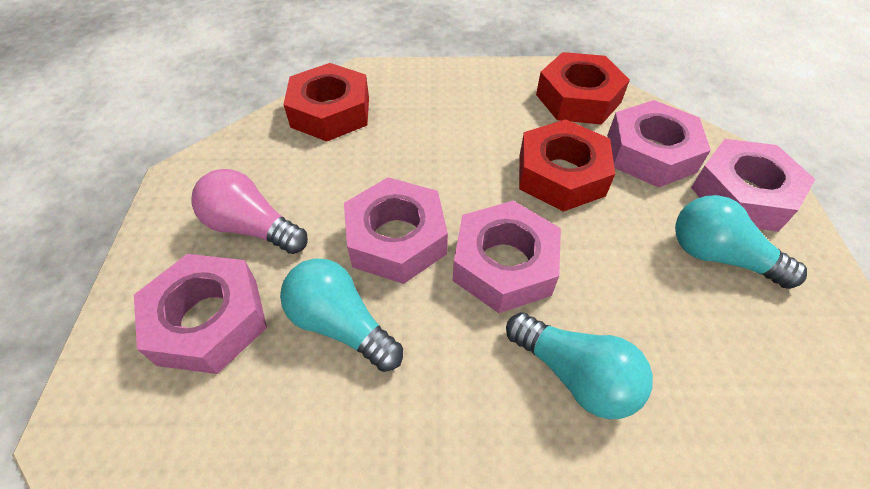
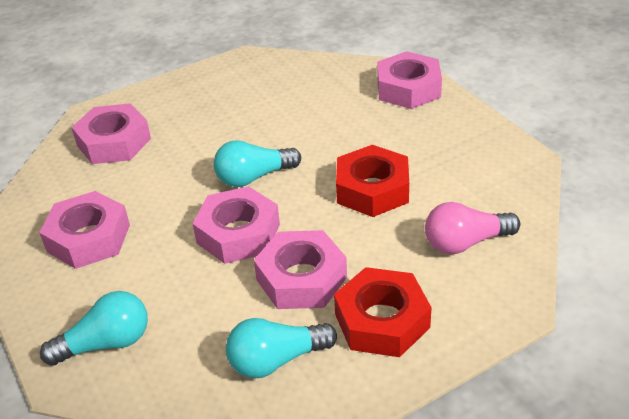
red nut: 3 -> 2

